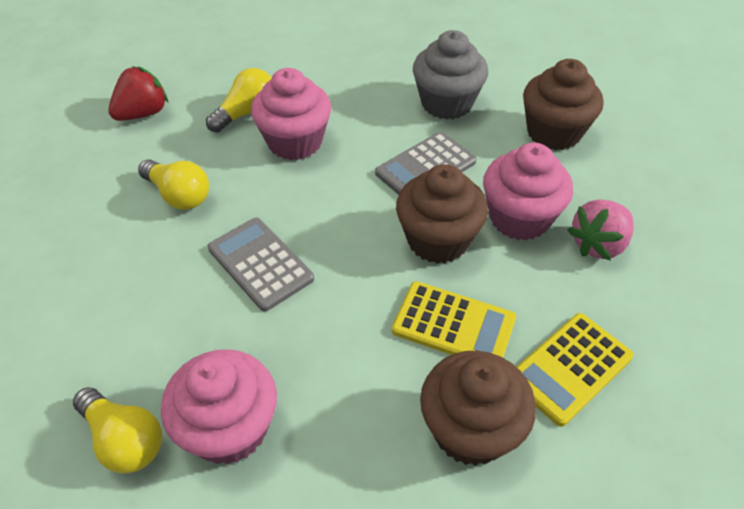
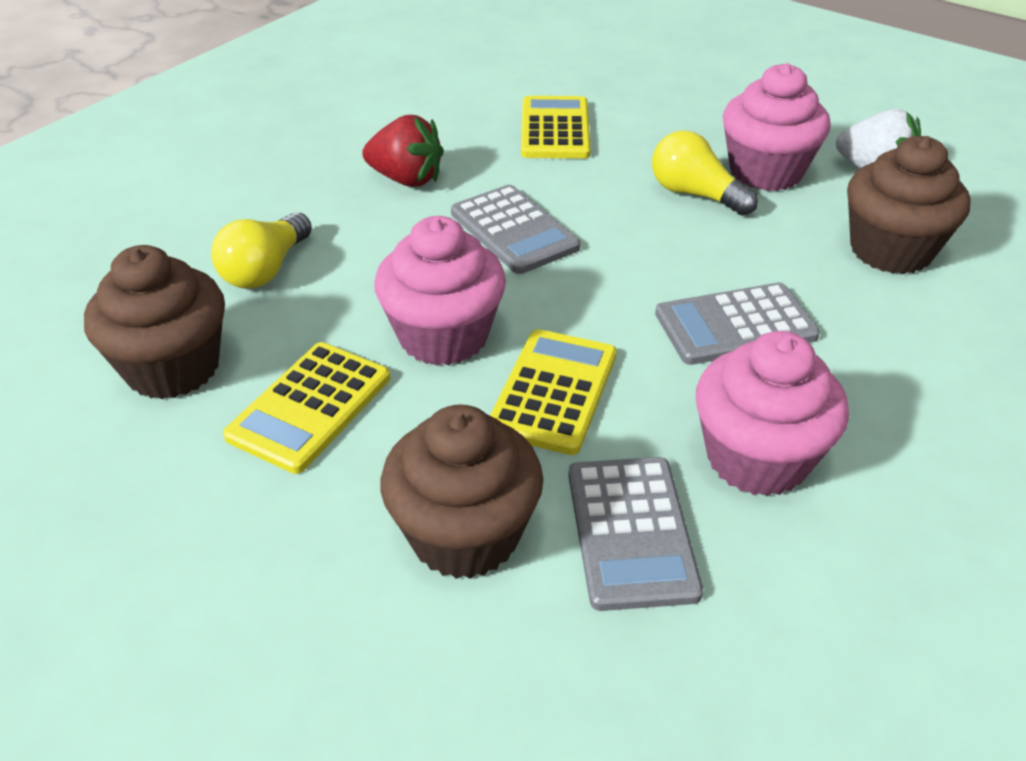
grey calculator: 2 -> 3
grey cupcake: 1 -> 0
pink strawberry: 1 -> 0
white strawberry: 0 -> 1
yellow calculator: 2 -> 3
yellow light bulb: 3 -> 2

